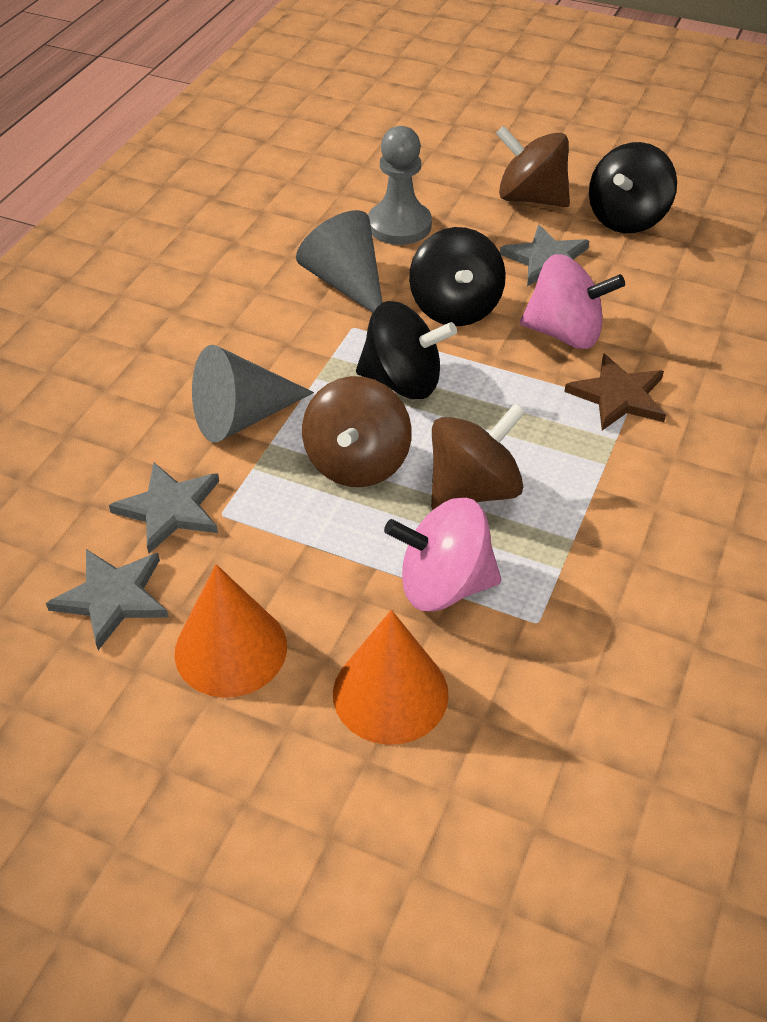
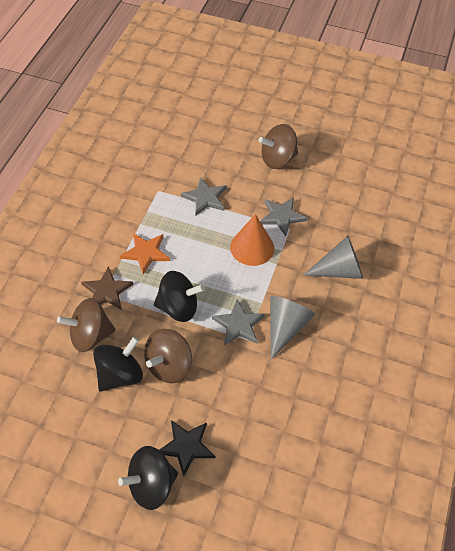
black star: 0 -> 1
grey pawn: 1 -> 0
orange cone: 2 -> 1
orange star: 0 -> 1
pink spinning top: 2 -> 0

